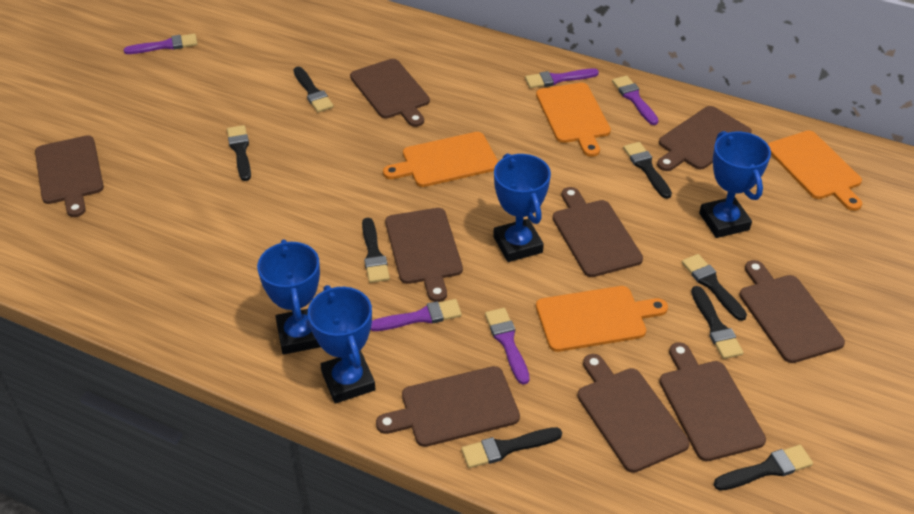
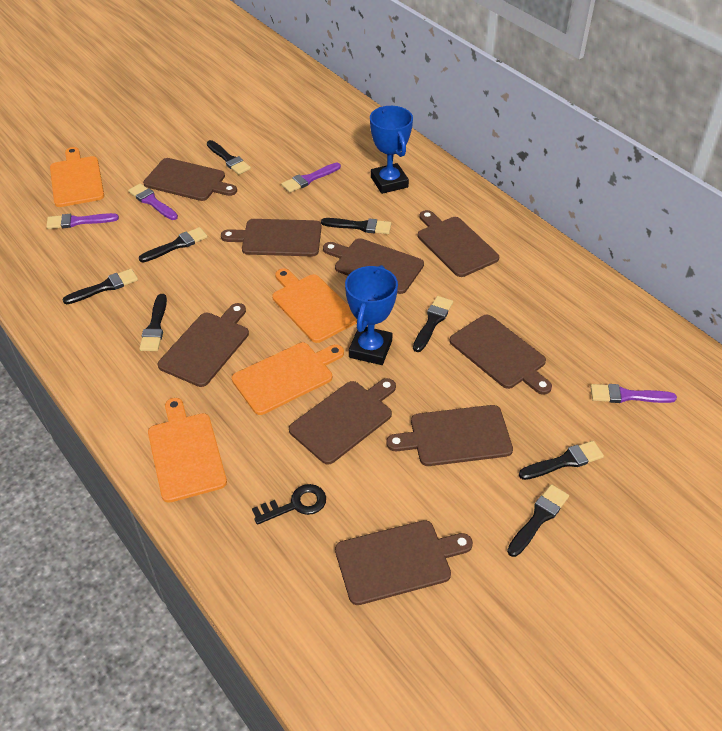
black key: 0 -> 1
blue trophy: 4 -> 2
purple brush: 5 -> 4

